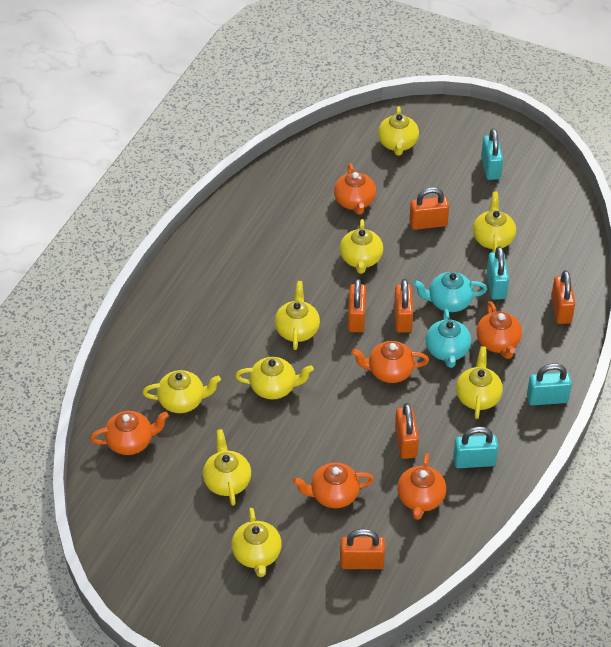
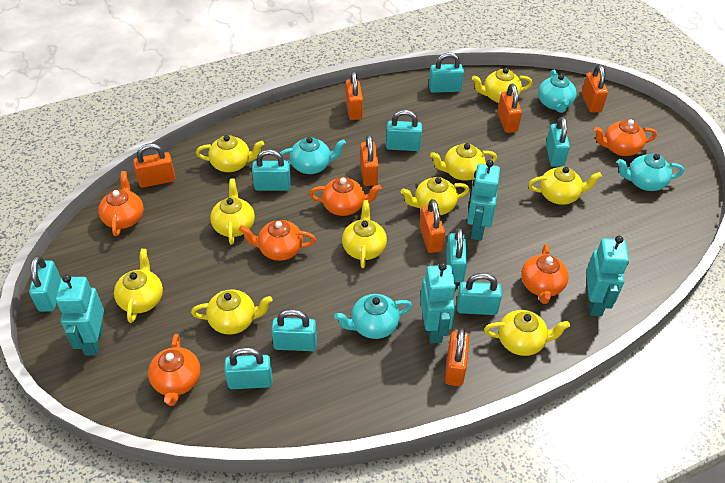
orange padlock: 6 -> 7
turquoise padlock: 4 -> 9
turquoise robot: 0 -> 4
turquoise teapot: 2 -> 4
yellow teapot: 9 -> 10

